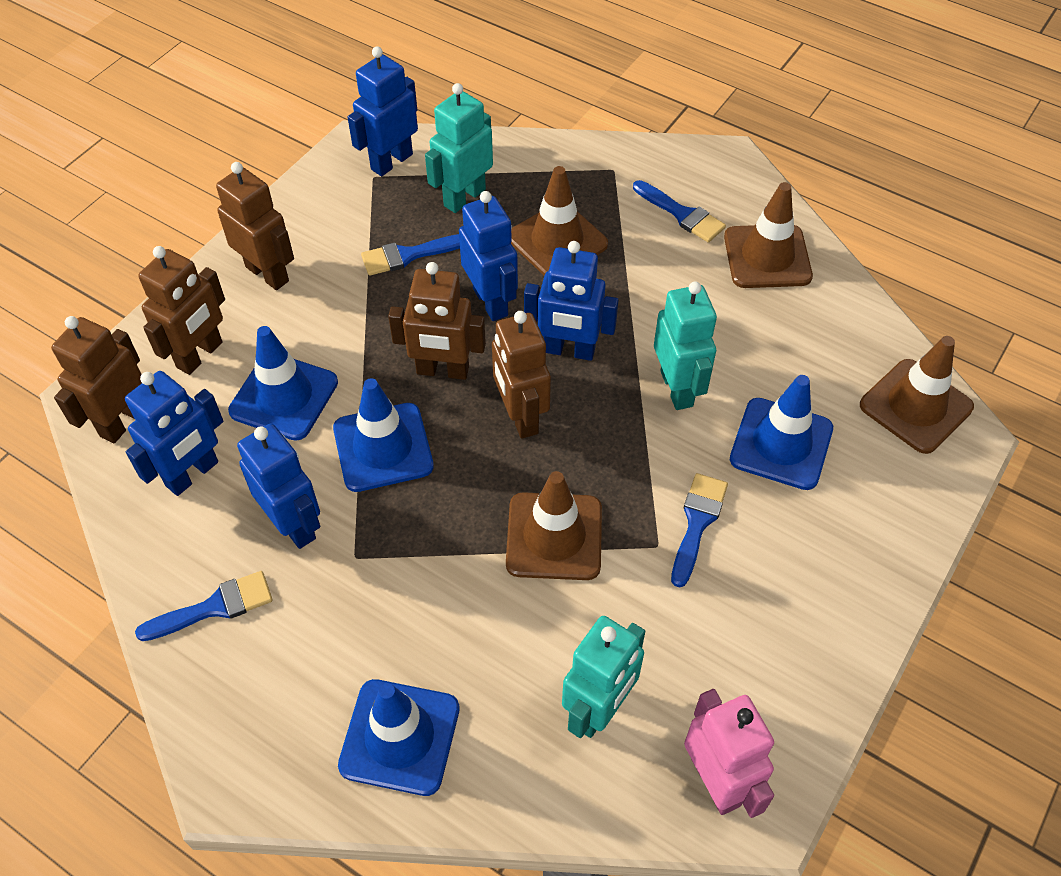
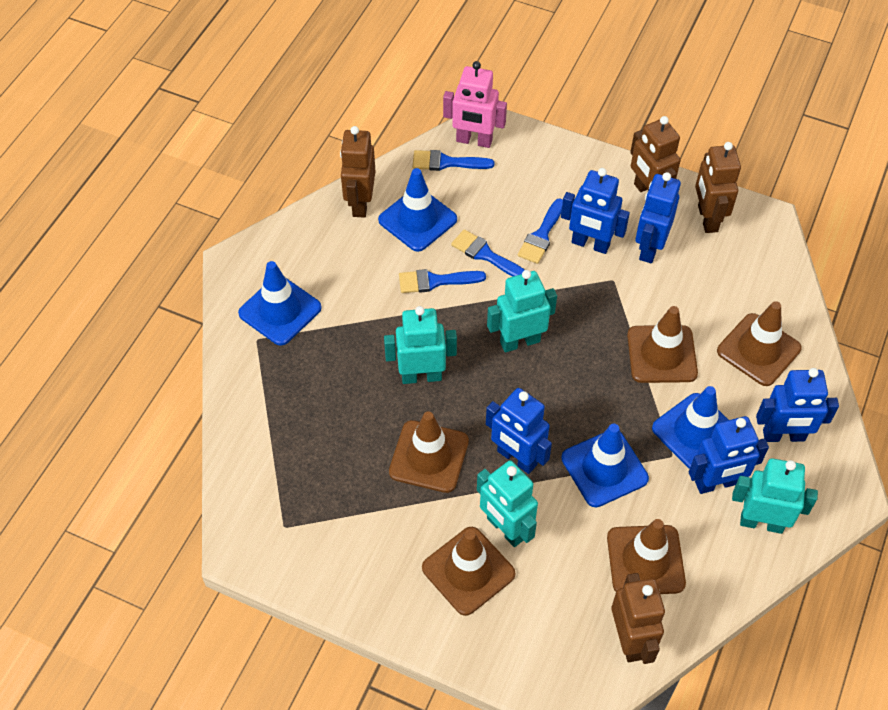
brown robot: 5 -> 4
brown traffic cone: 4 -> 5
turquoise robot: 3 -> 4

